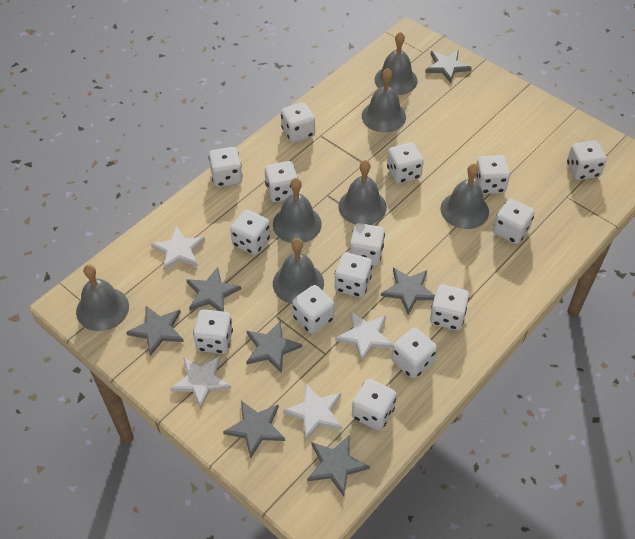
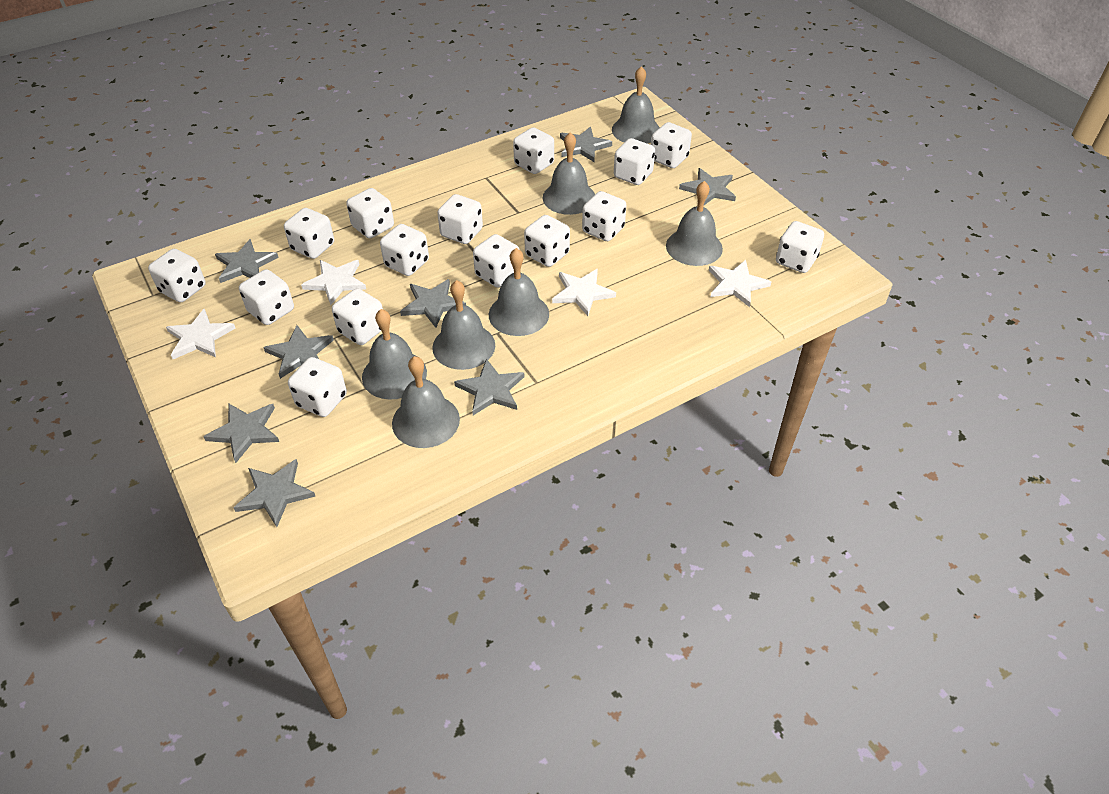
grey star: 7 -> 8

